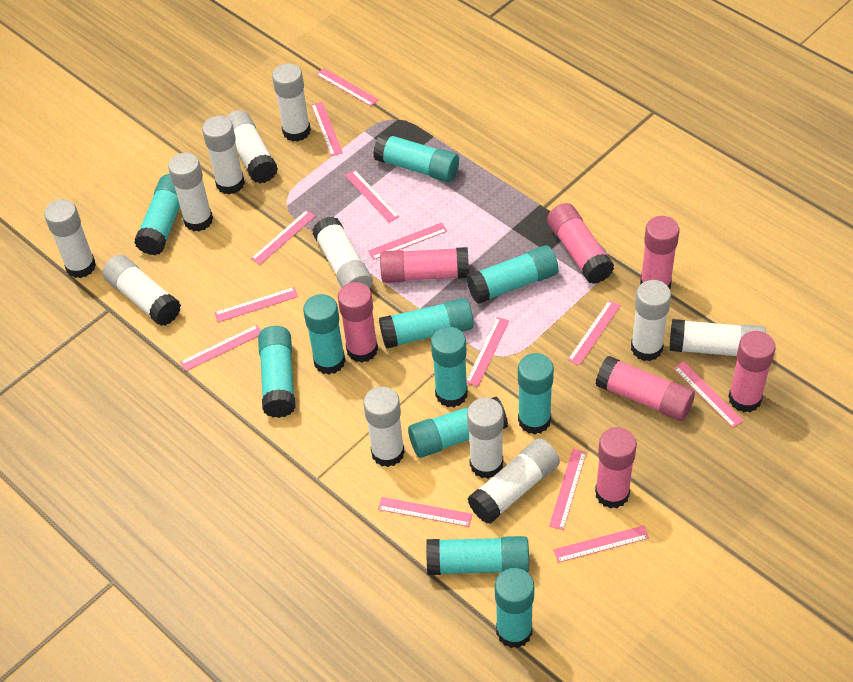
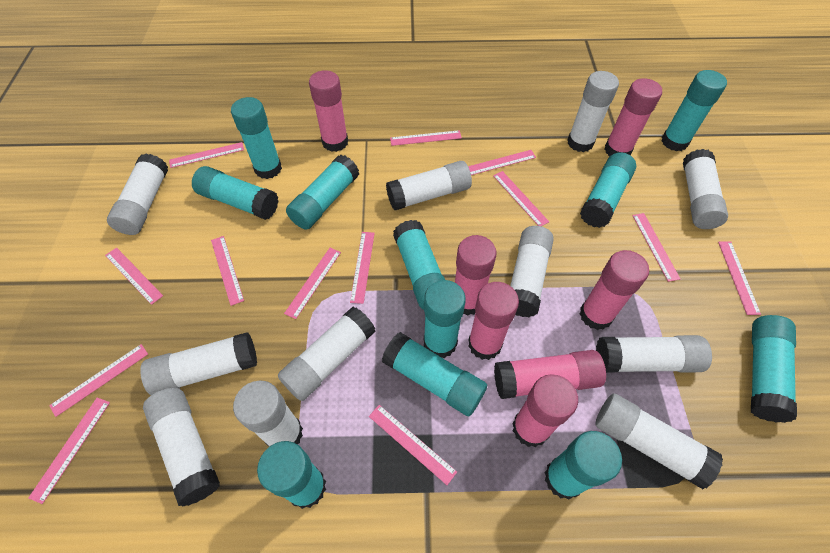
white glue stick: 12 -> 11

